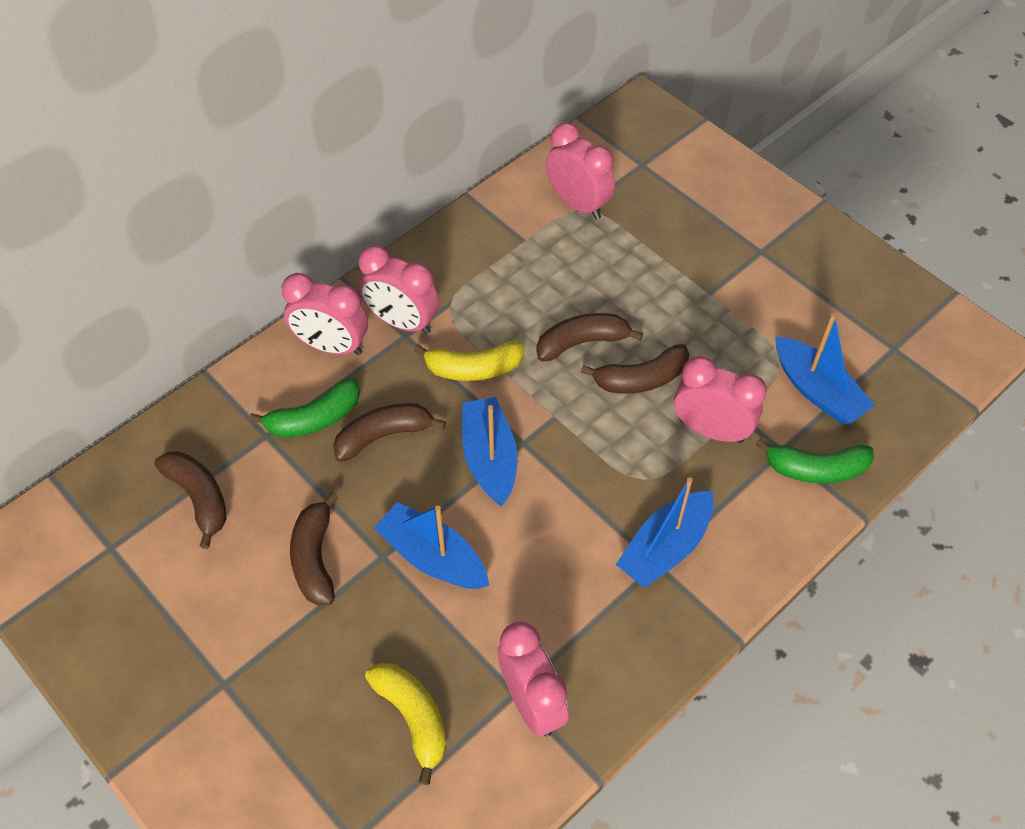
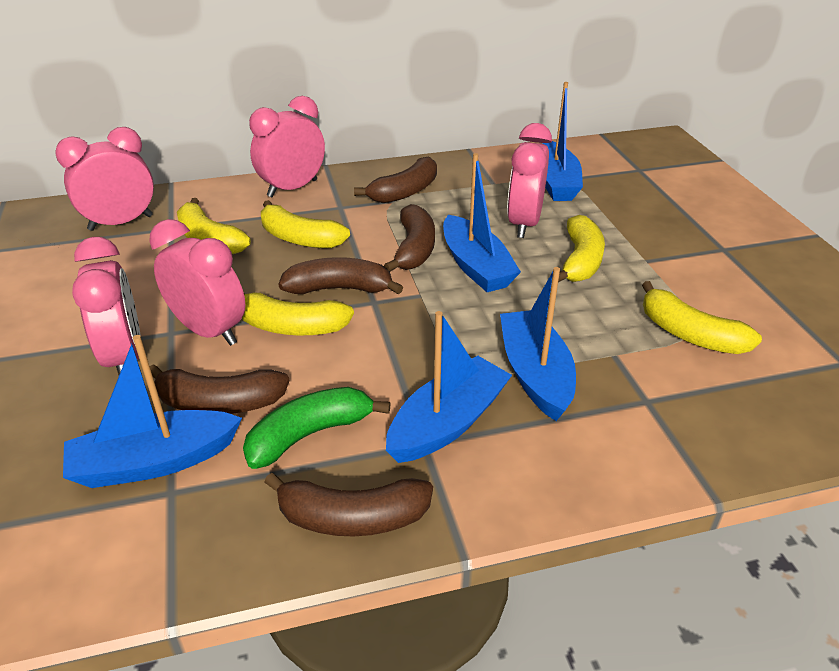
blue boat: 4 -> 5
green banana: 2 -> 1
yellow banana: 2 -> 5

